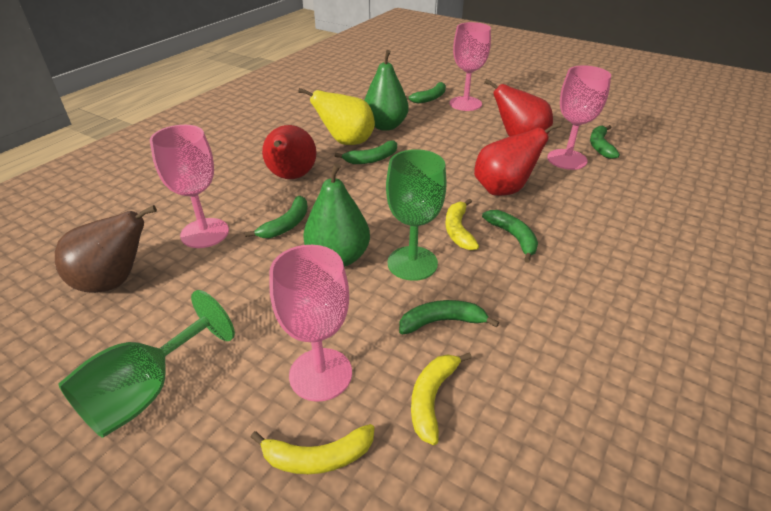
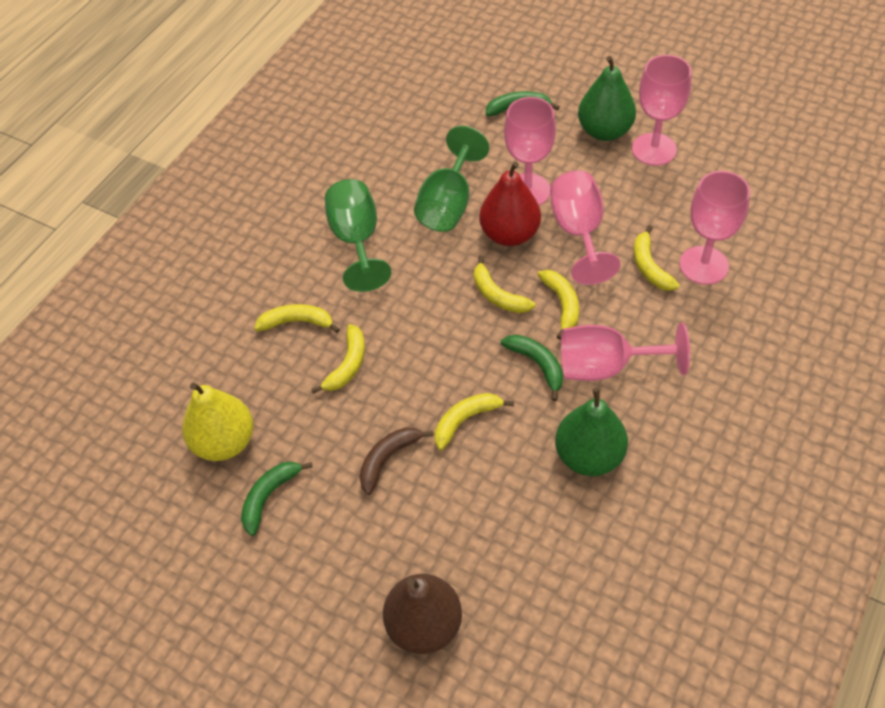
brown banana: 0 -> 1
green banana: 6 -> 3
pink goblet: 4 -> 5
red pear: 3 -> 1
yellow banana: 3 -> 6

